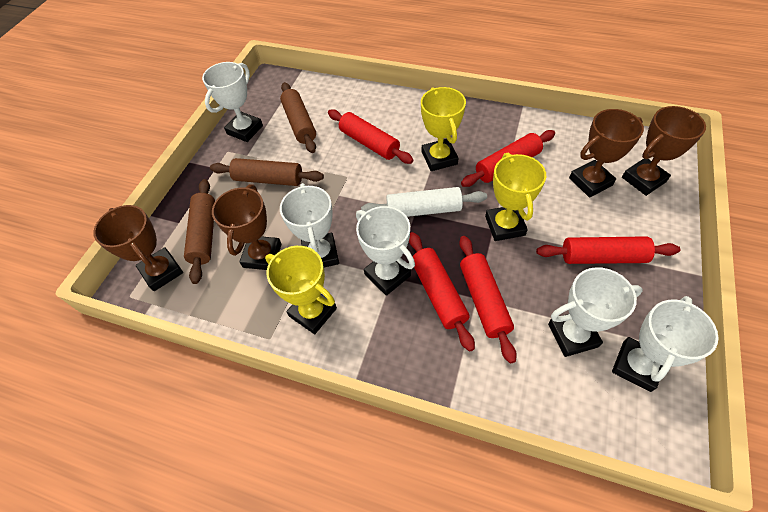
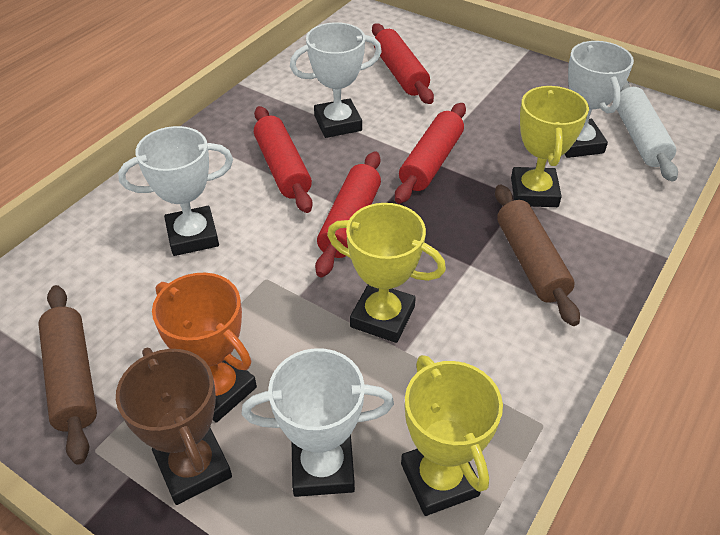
brown rolling pin: 3 -> 2
brown trophy: 4 -> 1
orange trophy: 0 -> 1
red rolling pin: 5 -> 4
white trophy: 5 -> 4

